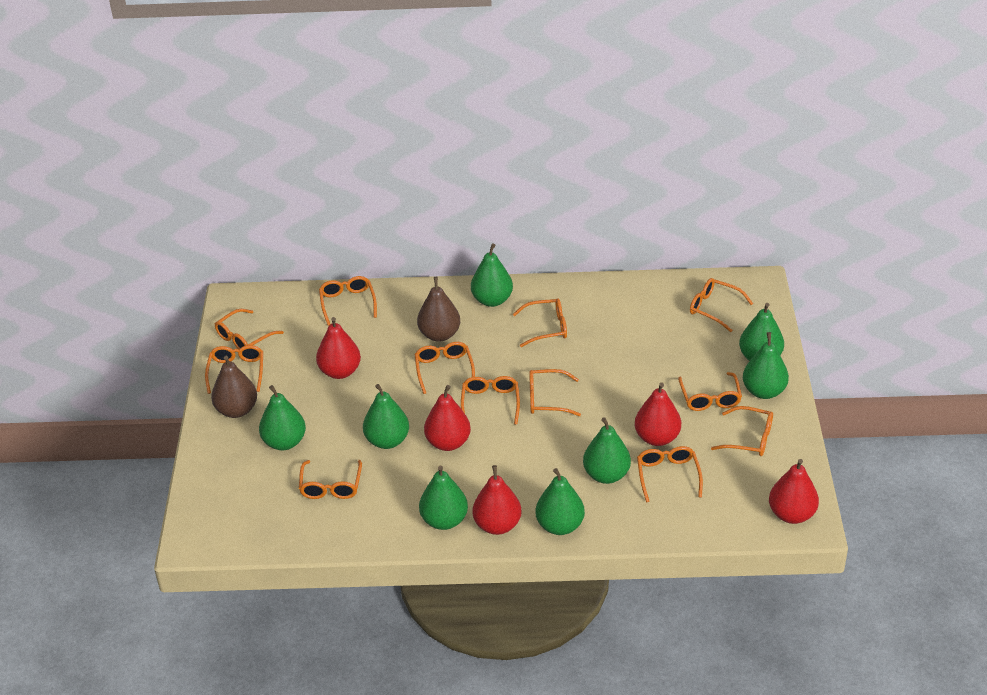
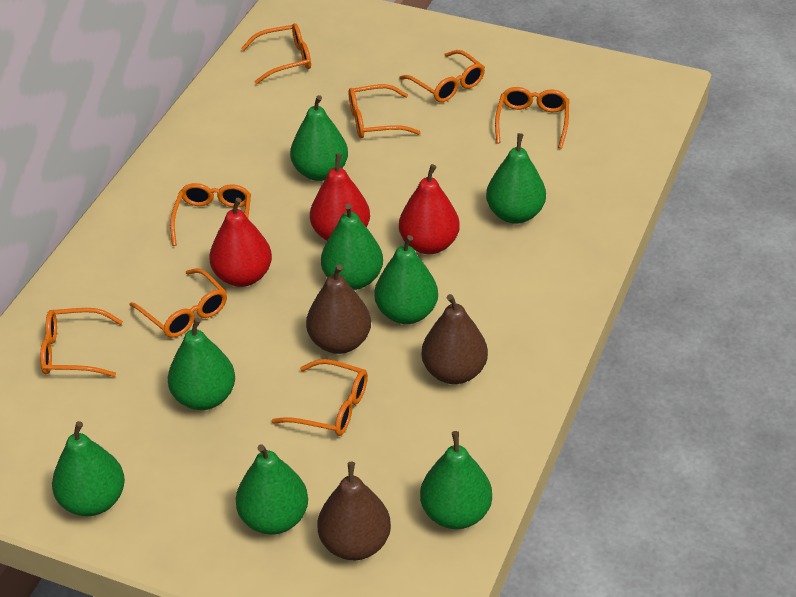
brown pear: 2 -> 3
orange glasses: 12 -> 8
red pear: 5 -> 3

